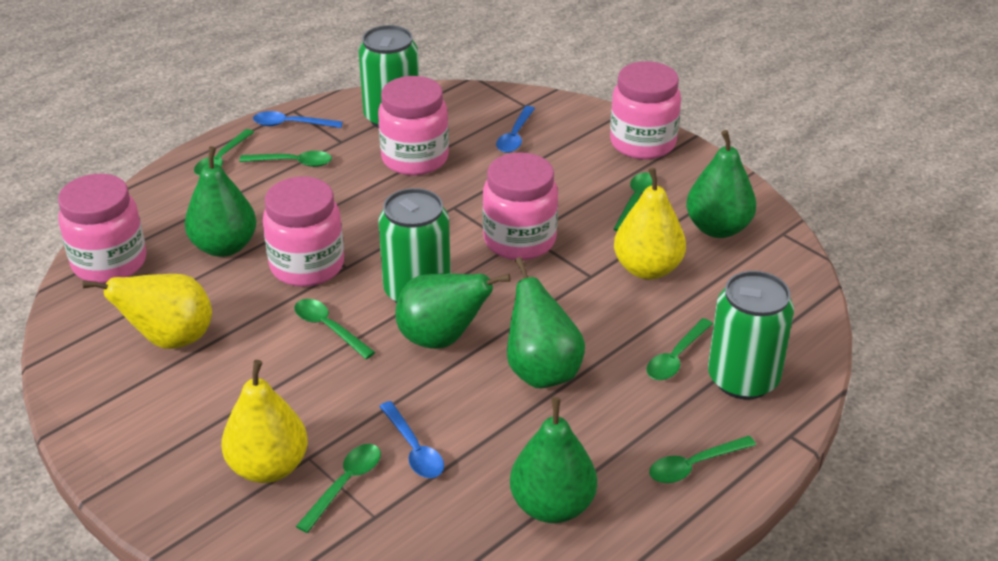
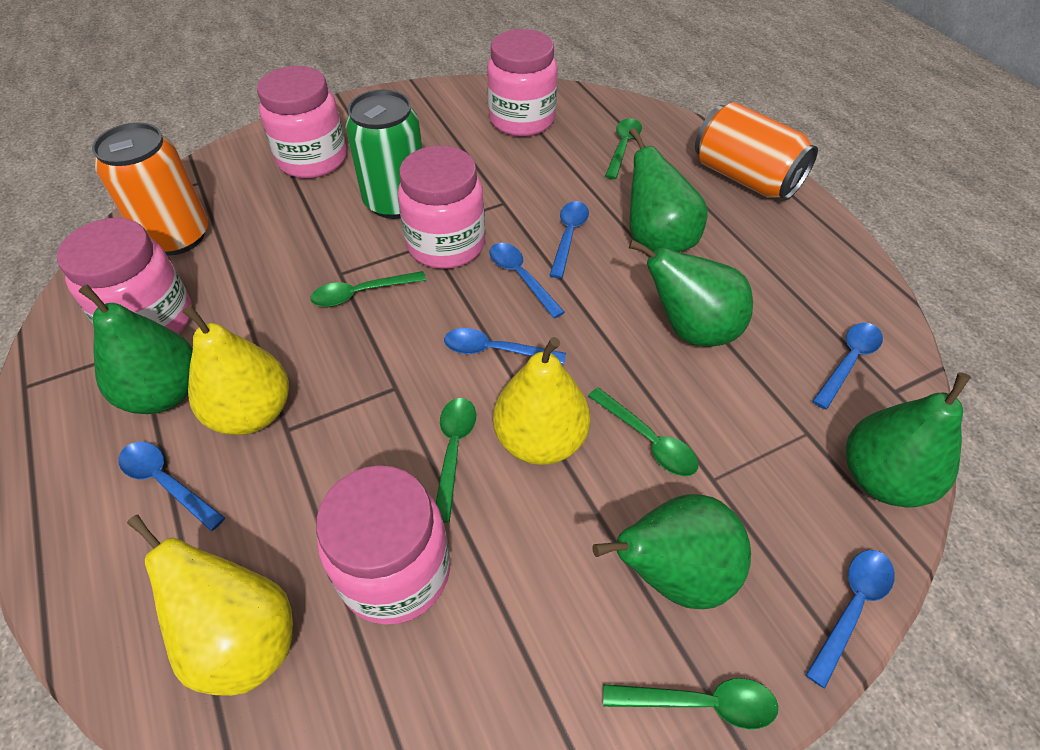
blue spoon: 3 -> 6
green can: 3 -> 1
green spoon: 7 -> 5
orange can: 0 -> 2

